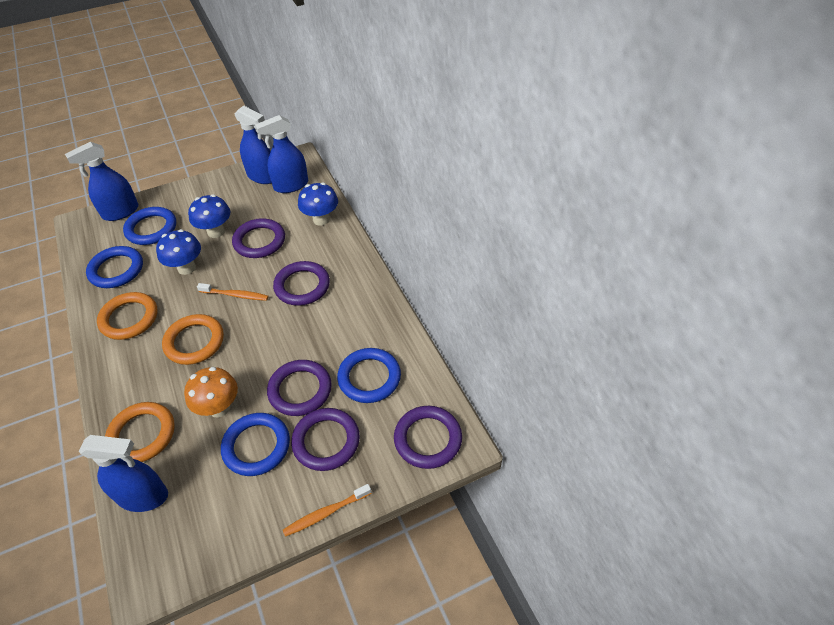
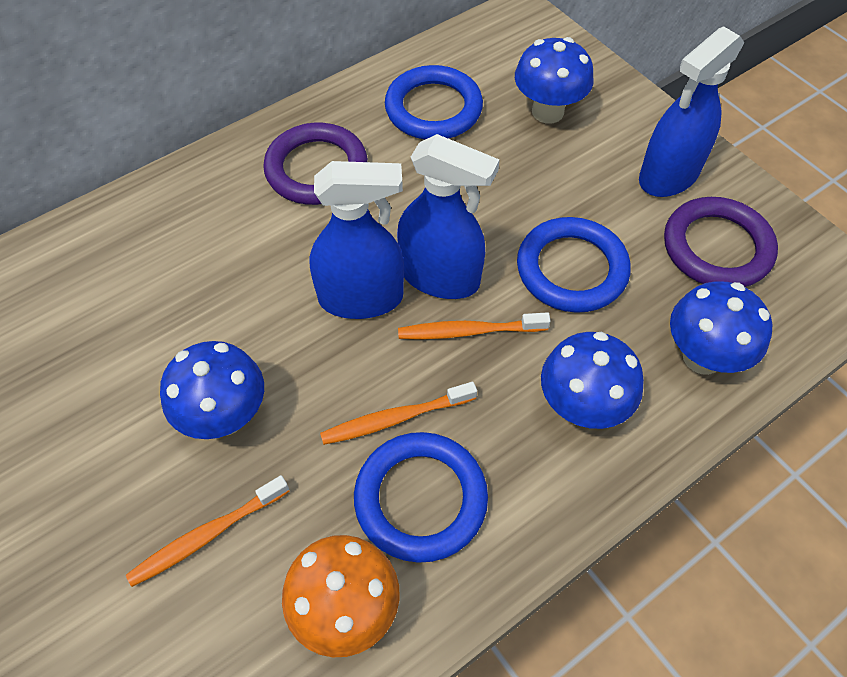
blue mushroom: 3 -> 4
blue ring: 4 -> 3
blue spray bottle: 4 -> 3
orange ring: 3 -> 0
orange toothbrush: 2 -> 3
purple ring: 5 -> 2

